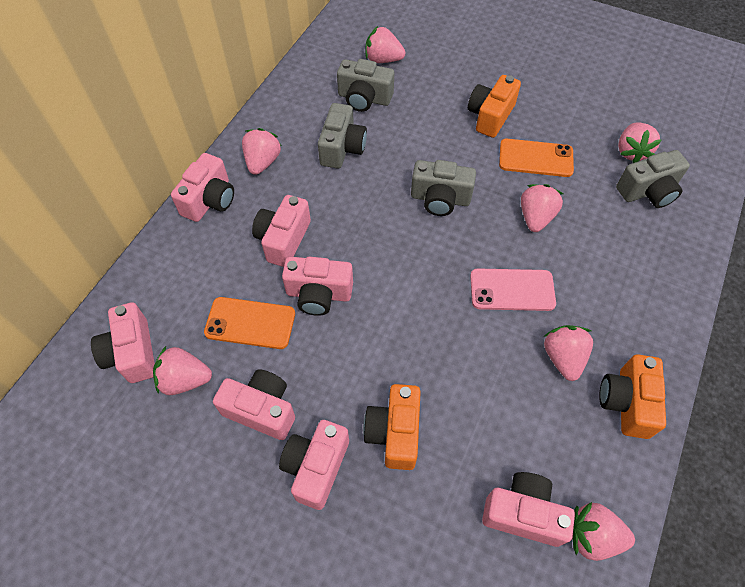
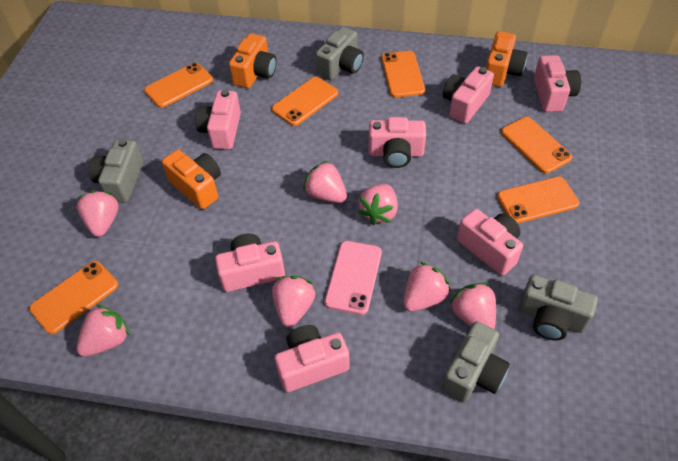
orange phone: 2 -> 6

